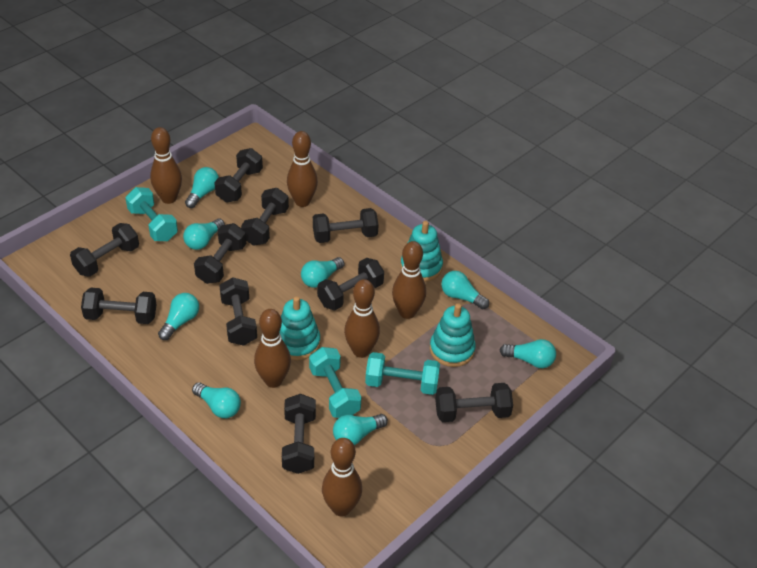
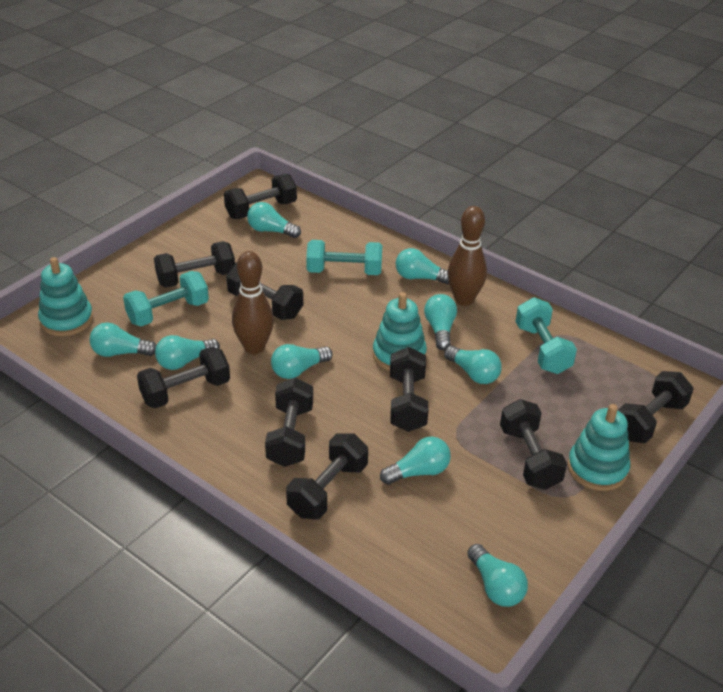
black dumbbell: 10 -> 9
brown bowling pin: 6 -> 2
turquoise light bulb: 8 -> 9

